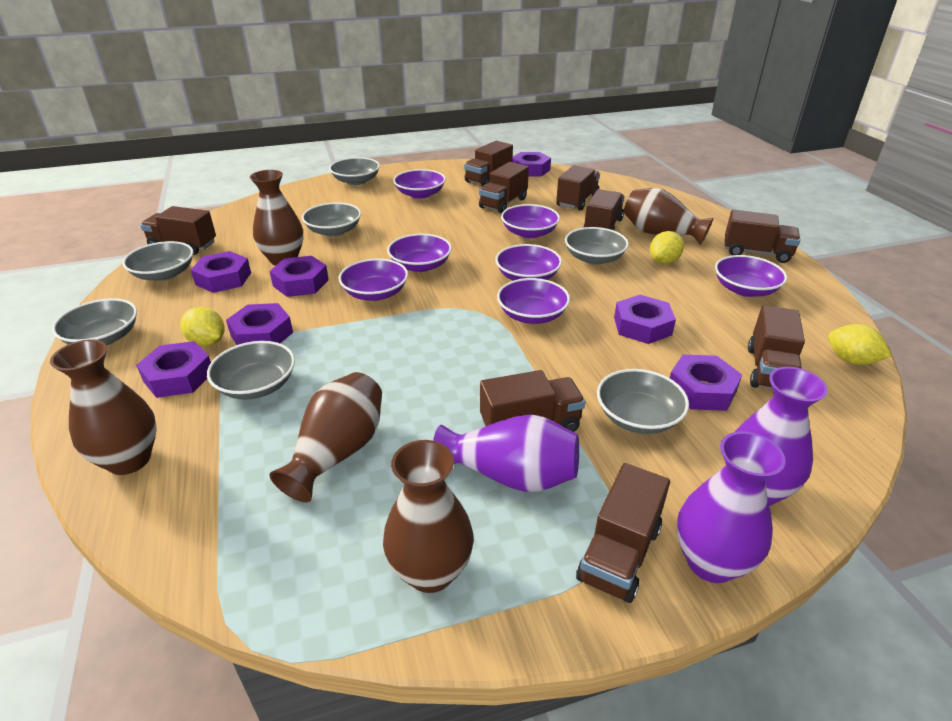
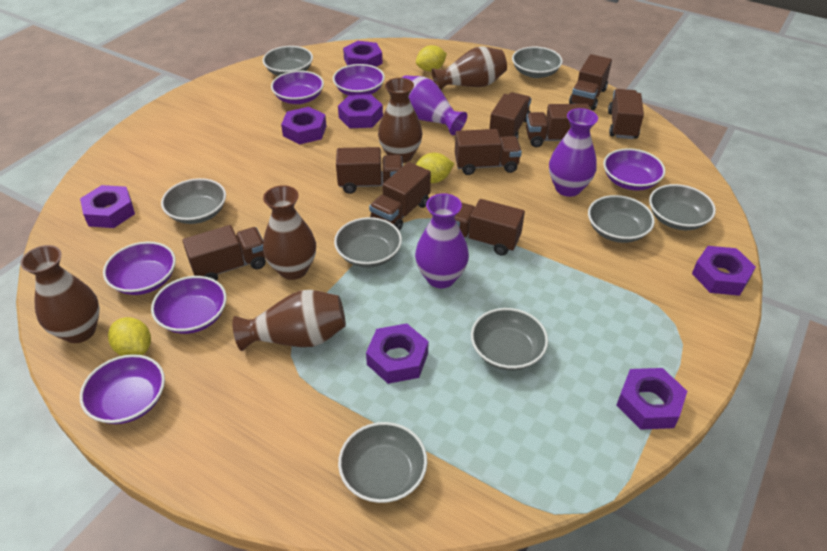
grey bowl: 7 -> 8
purple bowl: 7 -> 6

